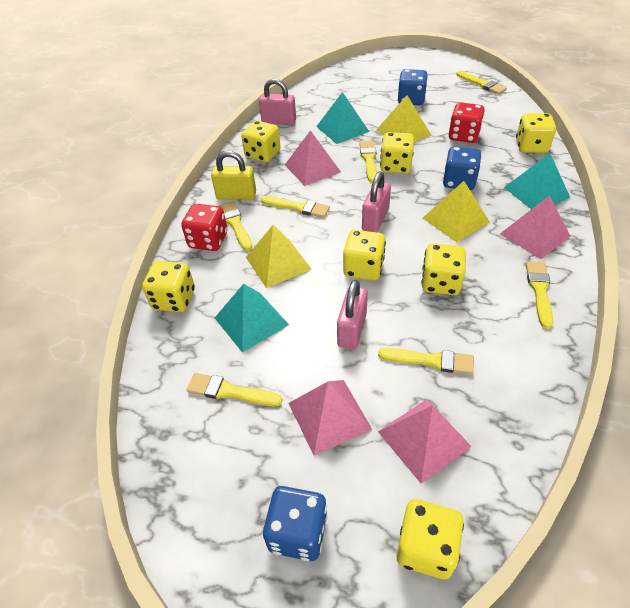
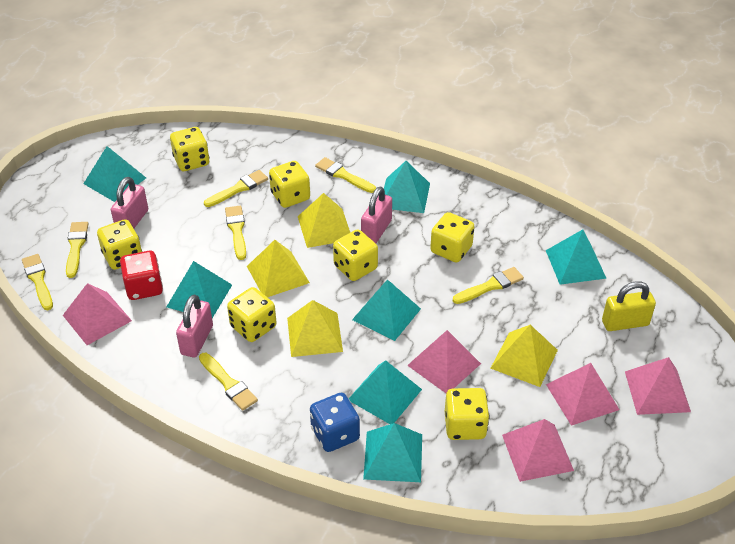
blue dice: 3 -> 1
pink pyramid: 4 -> 5
red dice: 2 -> 1
turquoise pyramid: 3 -> 7
yellow pyramid: 3 -> 4

